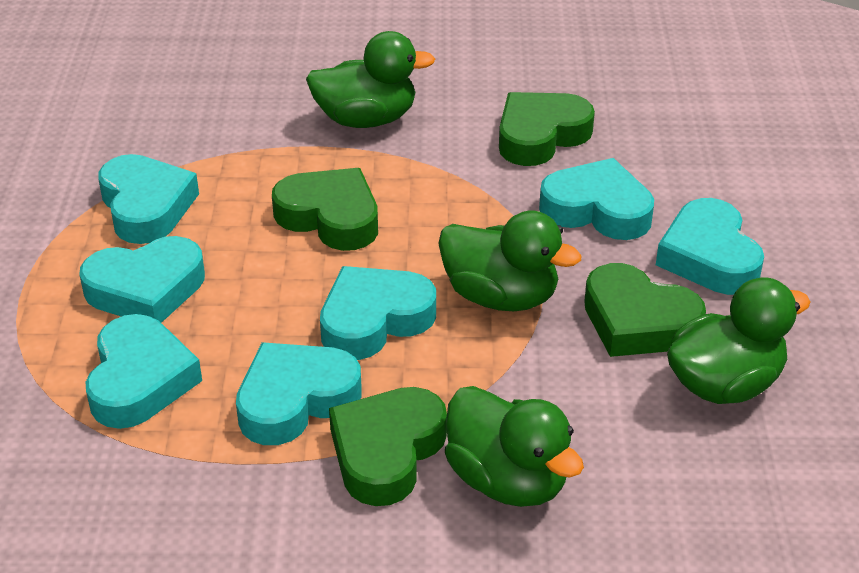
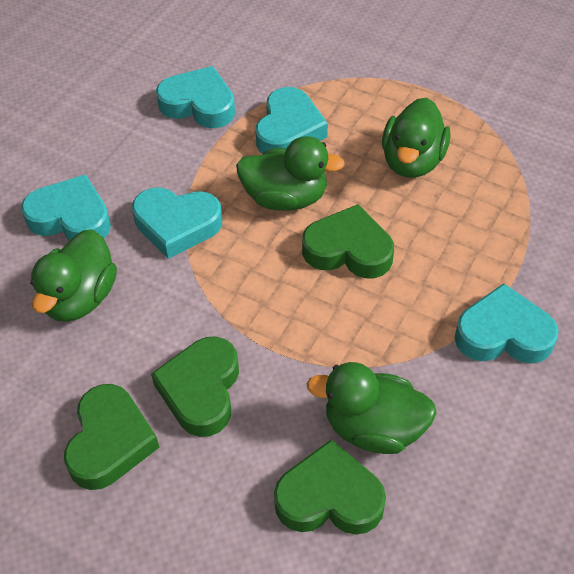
turquoise heart: 7 -> 5

